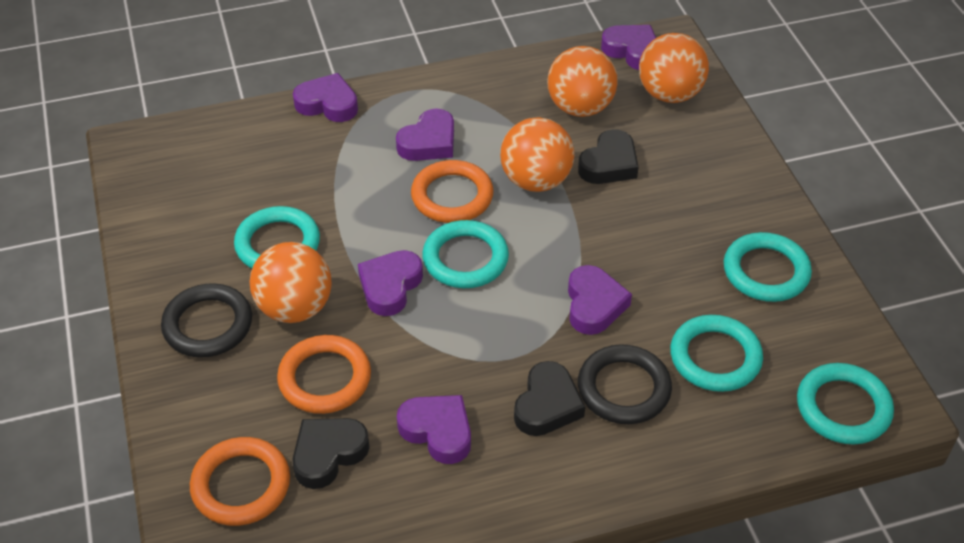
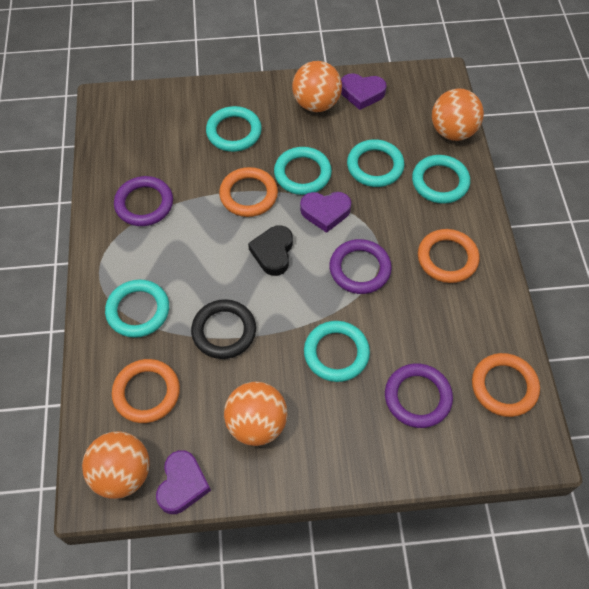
black heart: 3 -> 1
black ring: 2 -> 1
orange ring: 3 -> 4
purple heart: 6 -> 3
purple ring: 0 -> 3
turquoise ring: 5 -> 6

